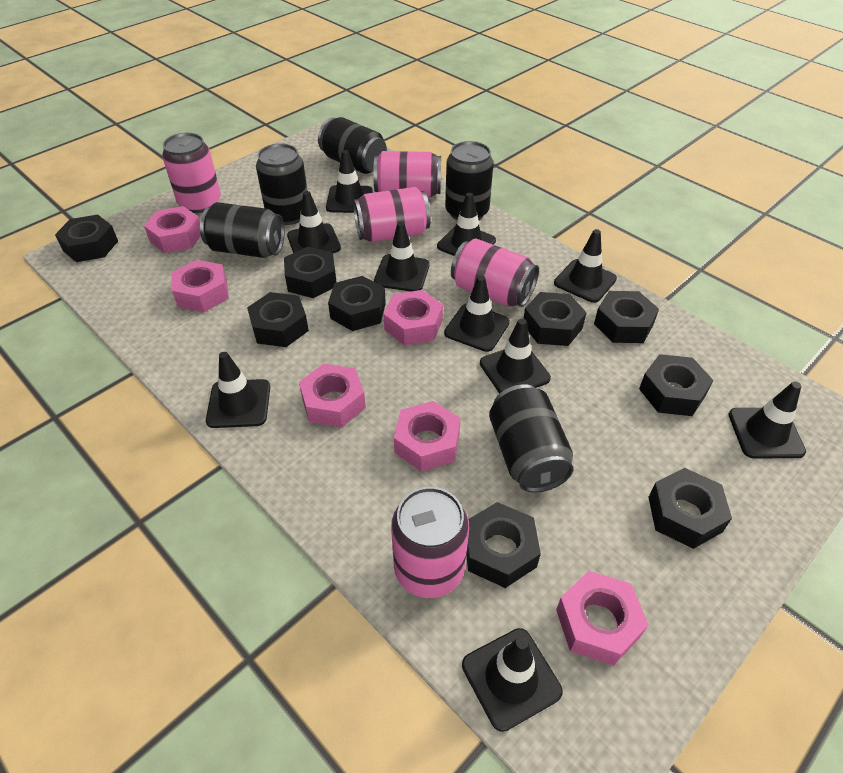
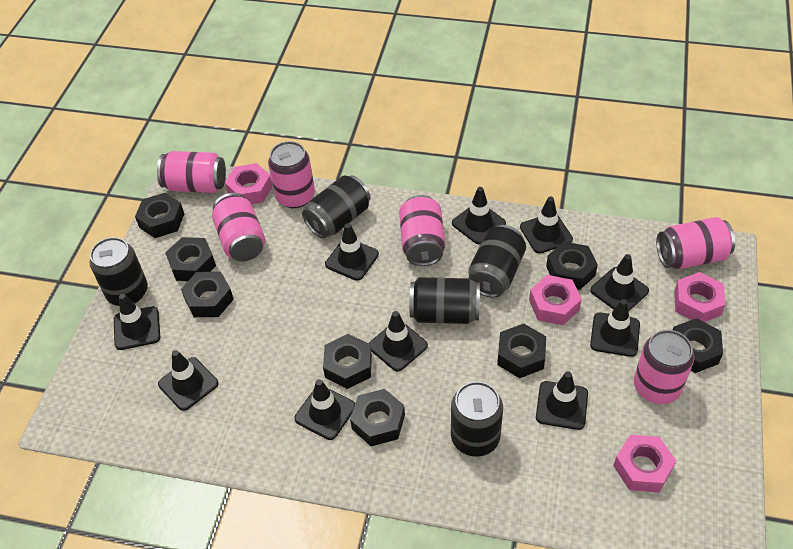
black nut: 9 -> 8
pink can: 5 -> 6
pink nut: 6 -> 4

